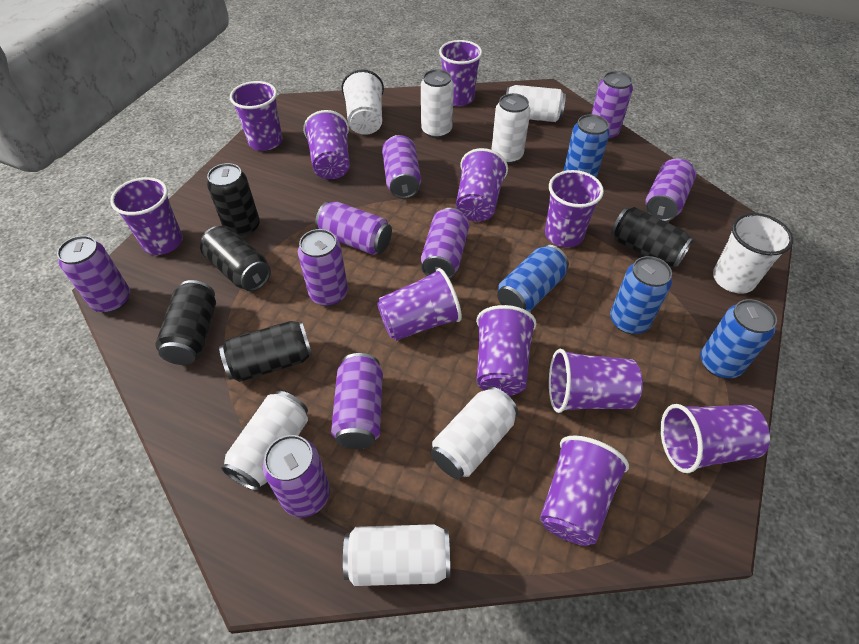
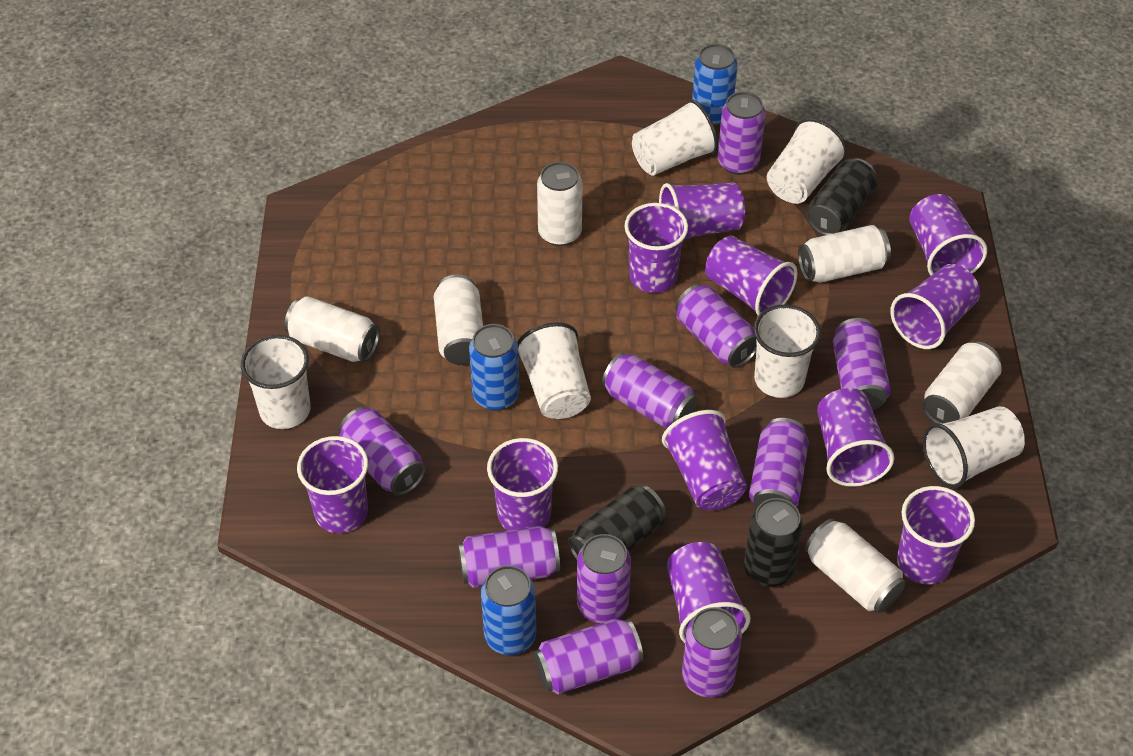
black can: 5 -> 3
blue can: 4 -> 3
purple can: 9 -> 10
white cup: 2 -> 6

